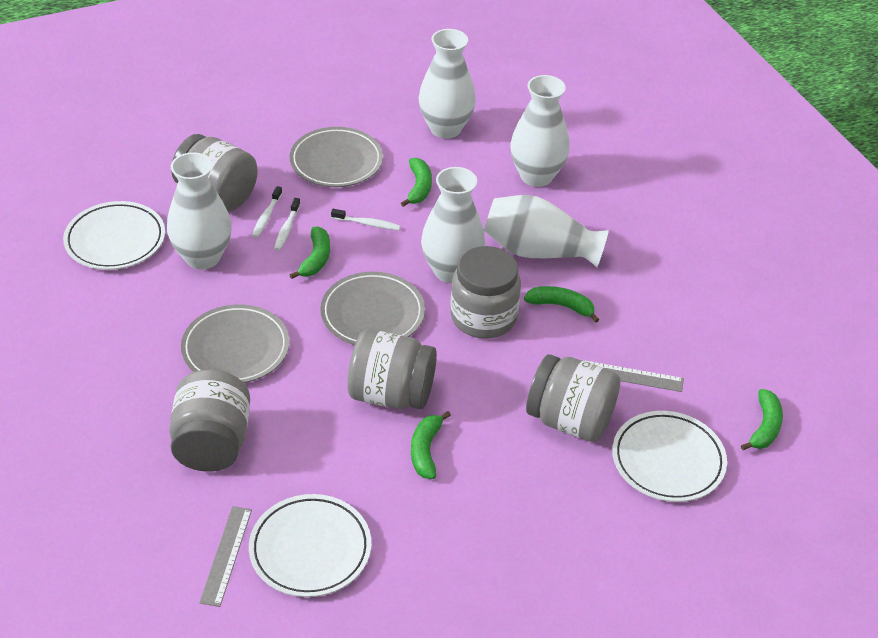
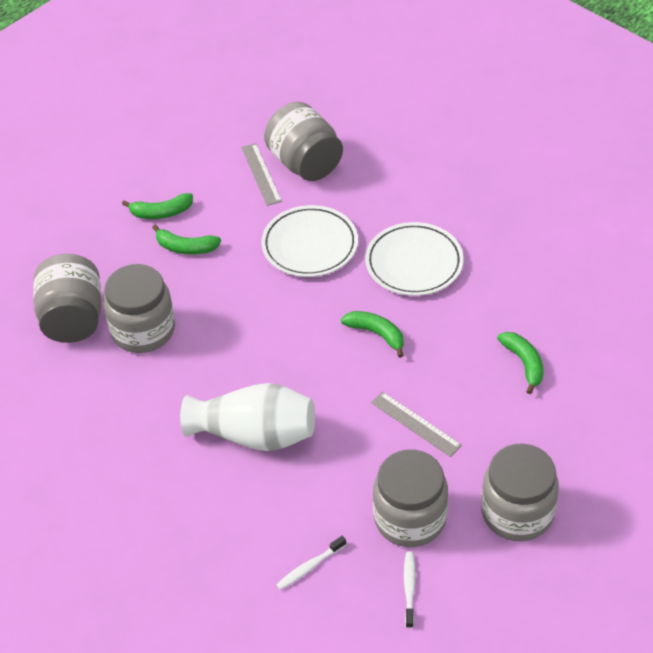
green banana: 5 -> 4
grey plate: 3 -> 0
white plate: 3 -> 2
white toothbrush: 3 -> 2
white vase: 5 -> 1

